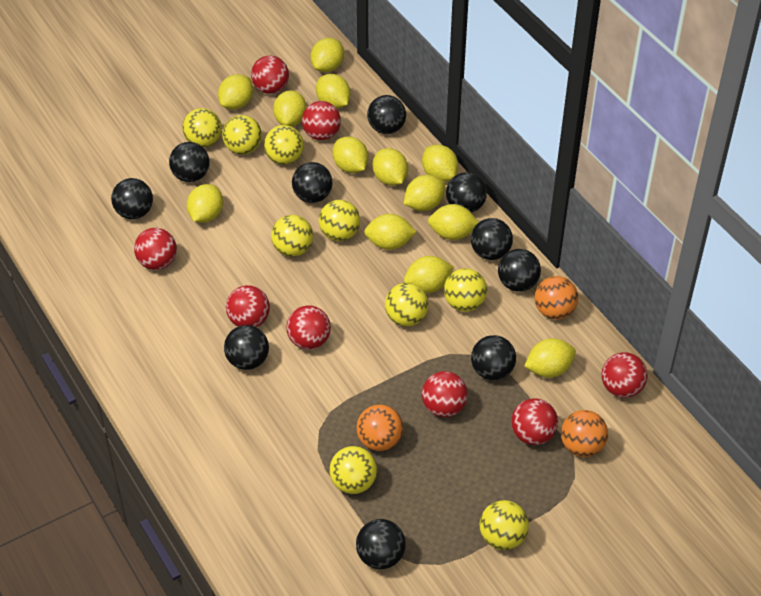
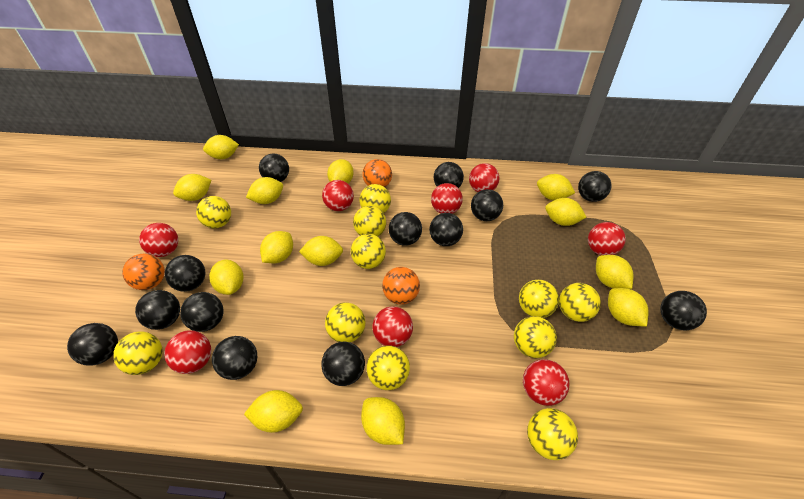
black ball: 10 -> 13
yellow ball: 9 -> 11

